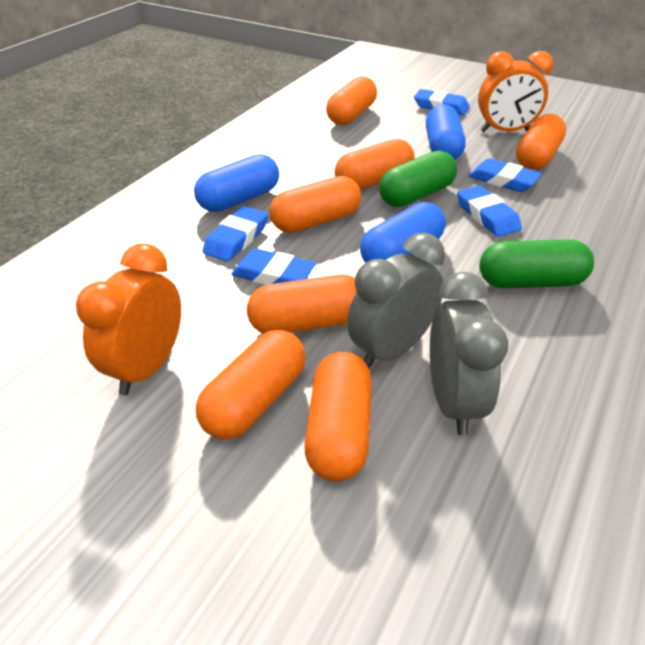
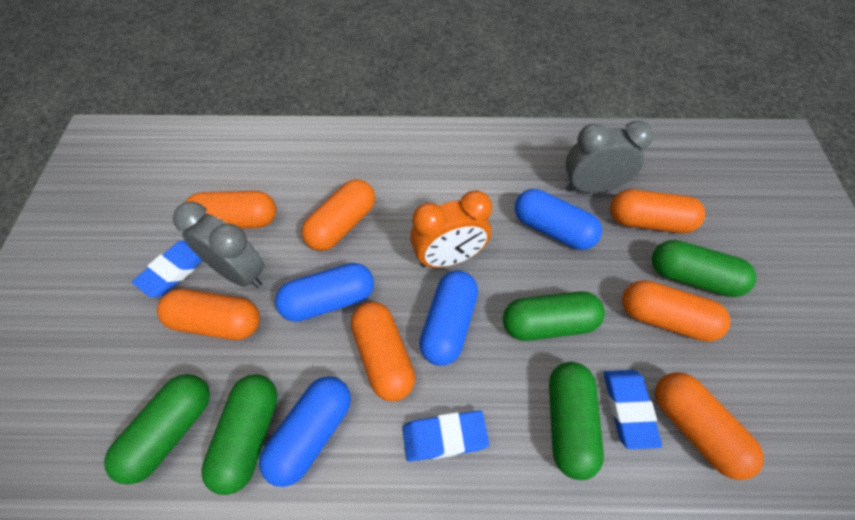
blue capsule: 3 -> 4
blue eraser: 5 -> 3
green capsule: 2 -> 5
orange clock: 2 -> 1

